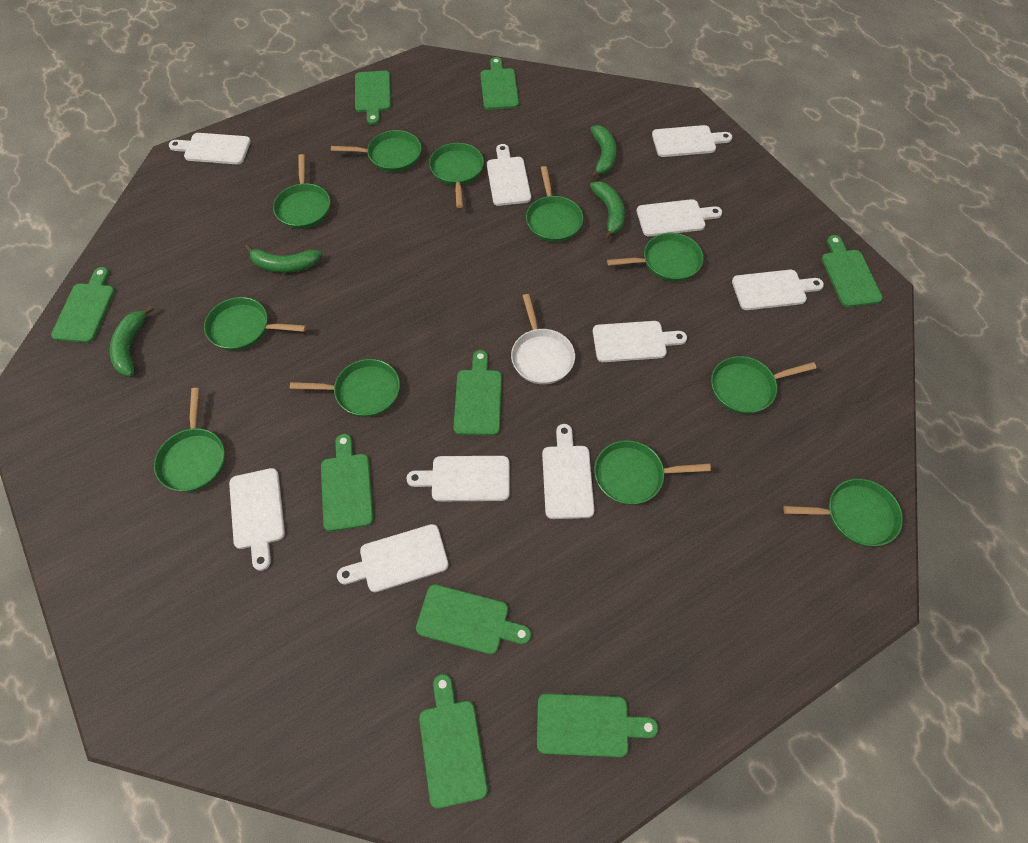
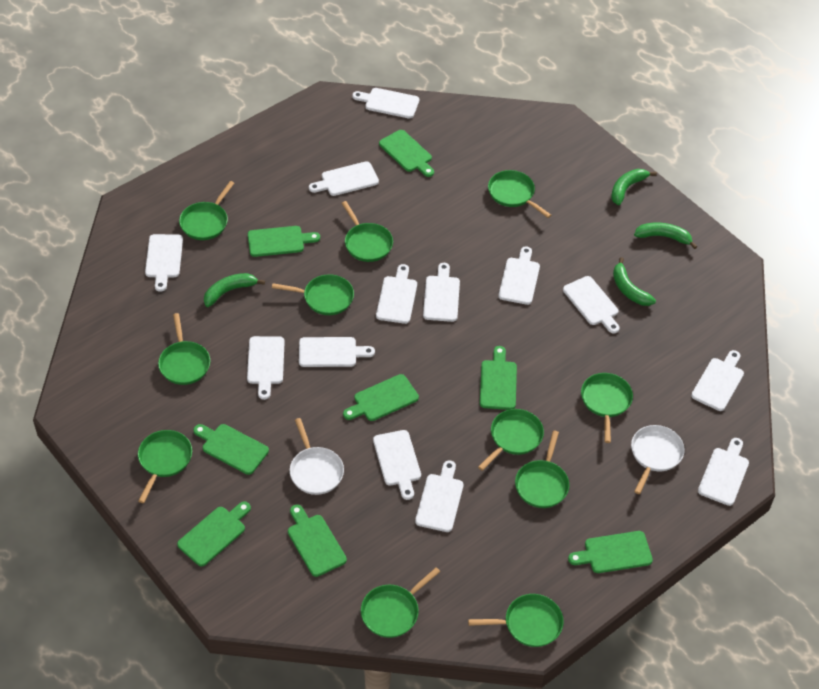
green cutting board: 9 -> 8
white cutting board: 10 -> 13
white pan: 1 -> 2

